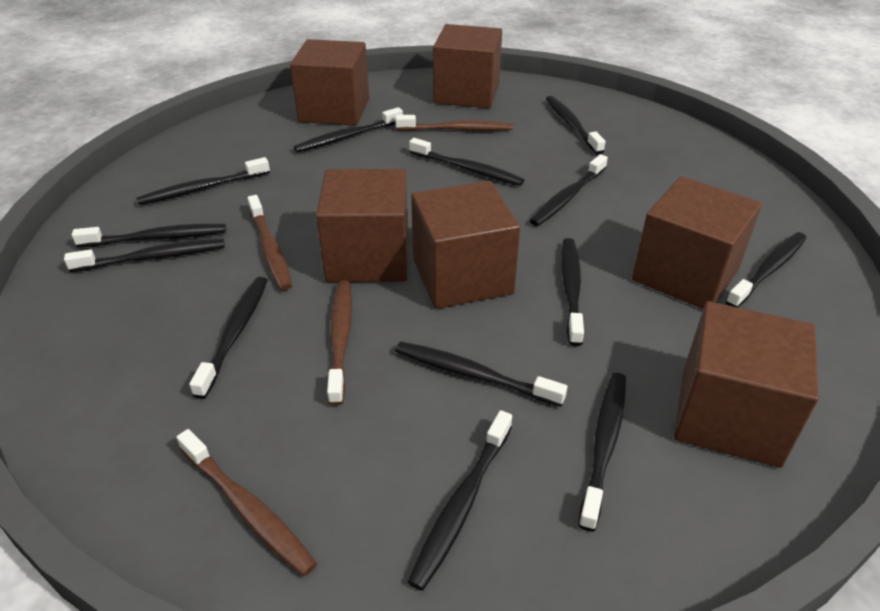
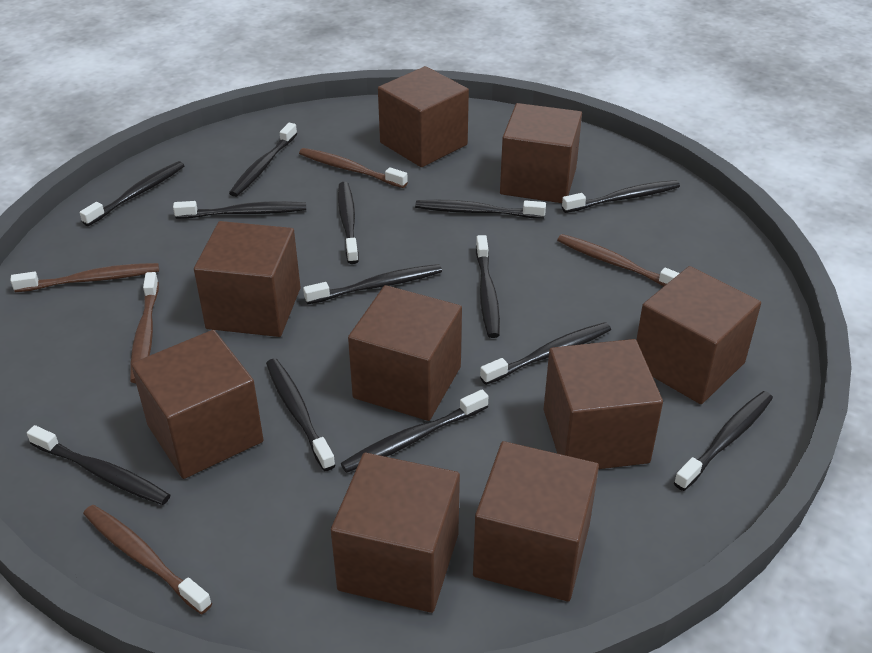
brown cube: 6 -> 9
brown toothbrush: 4 -> 5

